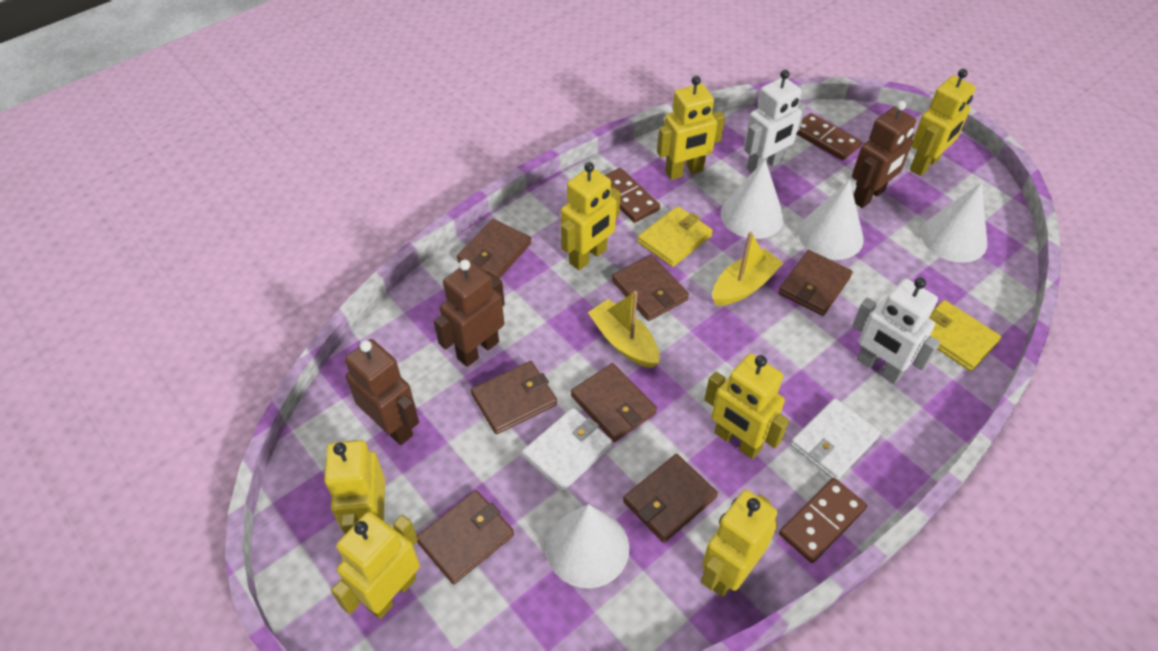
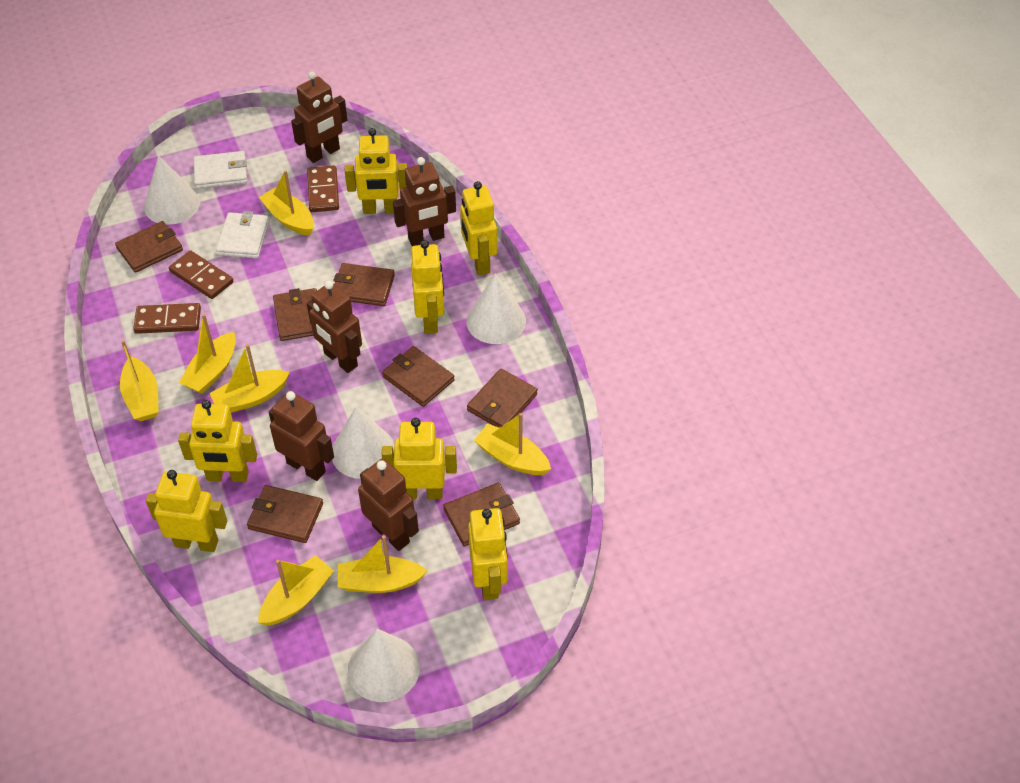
brown robot: 3 -> 5
white robot: 2 -> 0
yellow boat: 2 -> 7
yellow wallet: 2 -> 0

